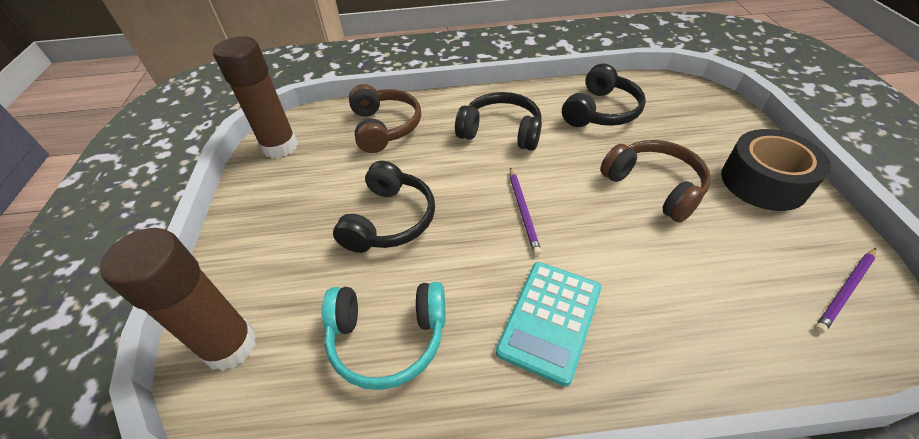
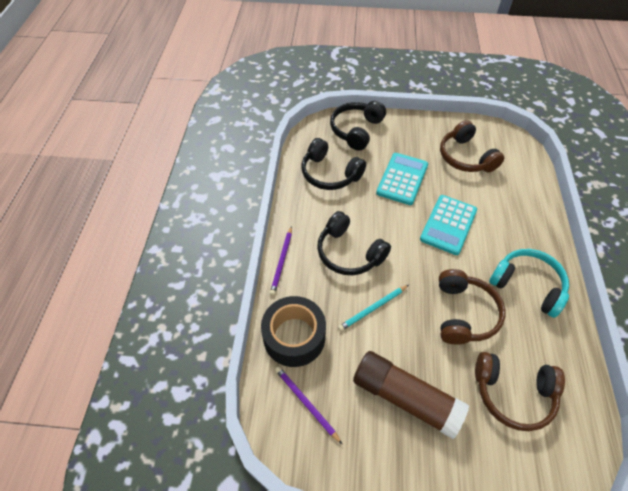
brown glue stick: 2 -> 1
brown headphones: 2 -> 3
turquoise calculator: 1 -> 2
turquoise pencil: 0 -> 1

